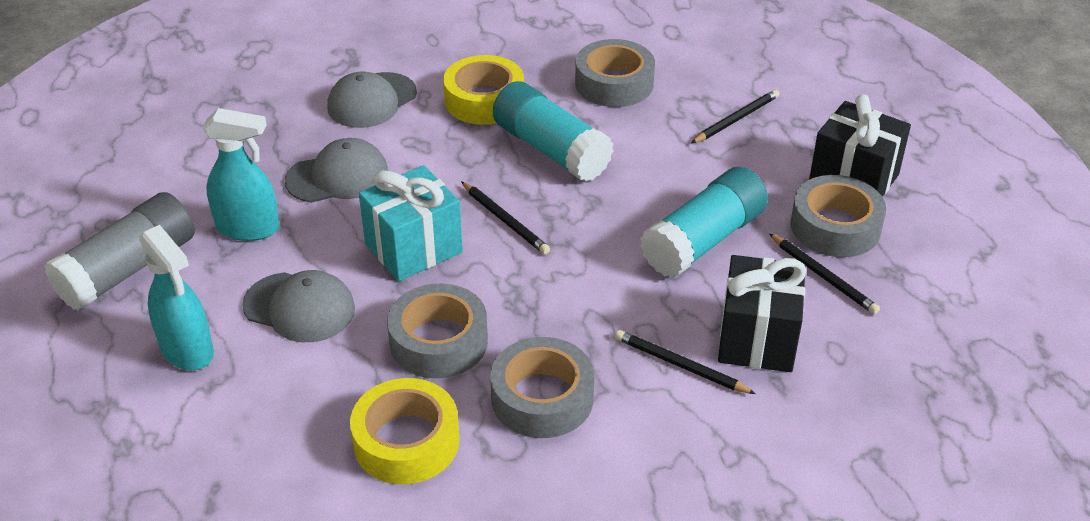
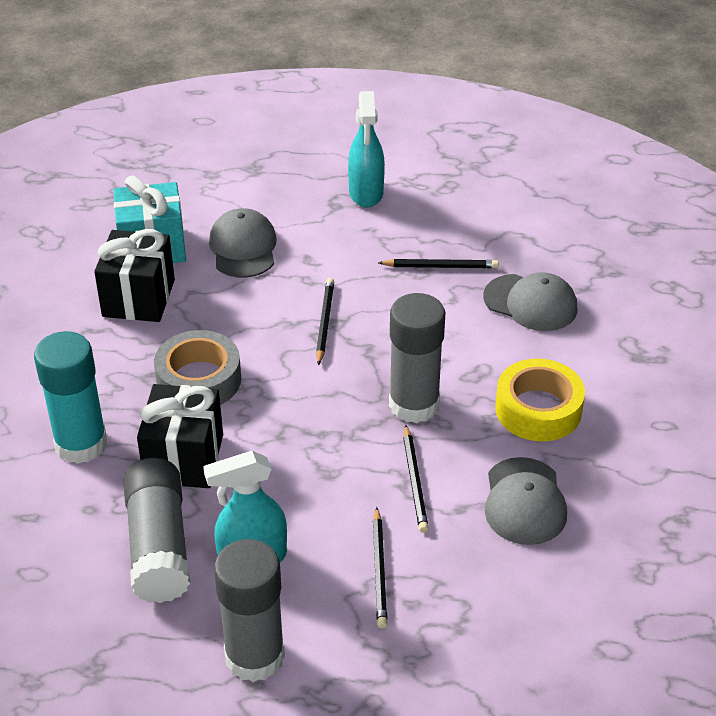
grey glue stick: 1 -> 3
grey tape: 4 -> 1
turquoise glue stick: 2 -> 1
yellow tape: 2 -> 1

